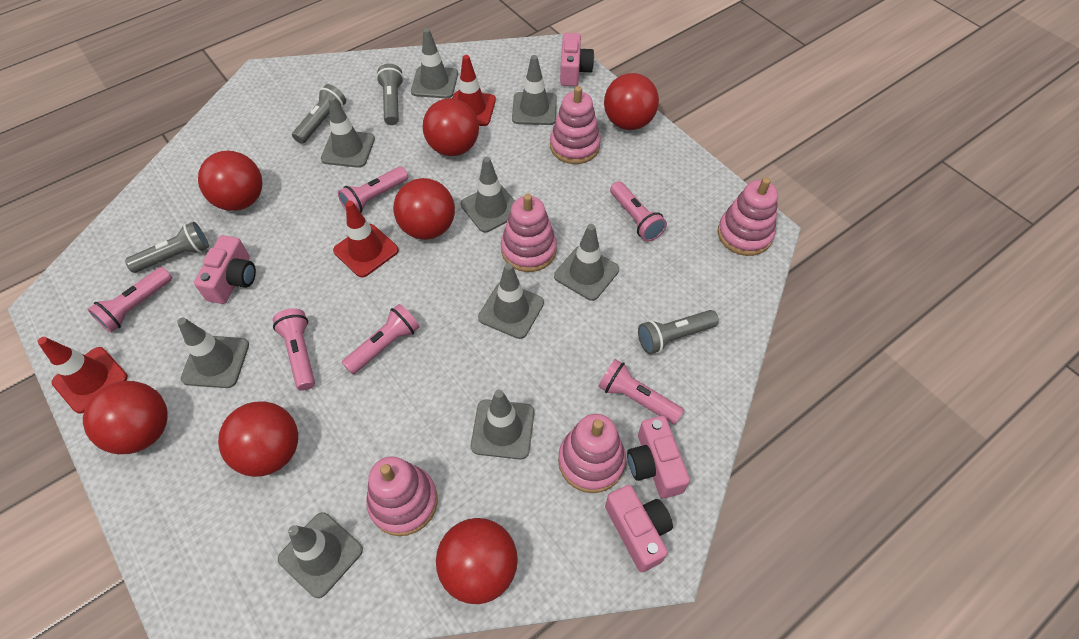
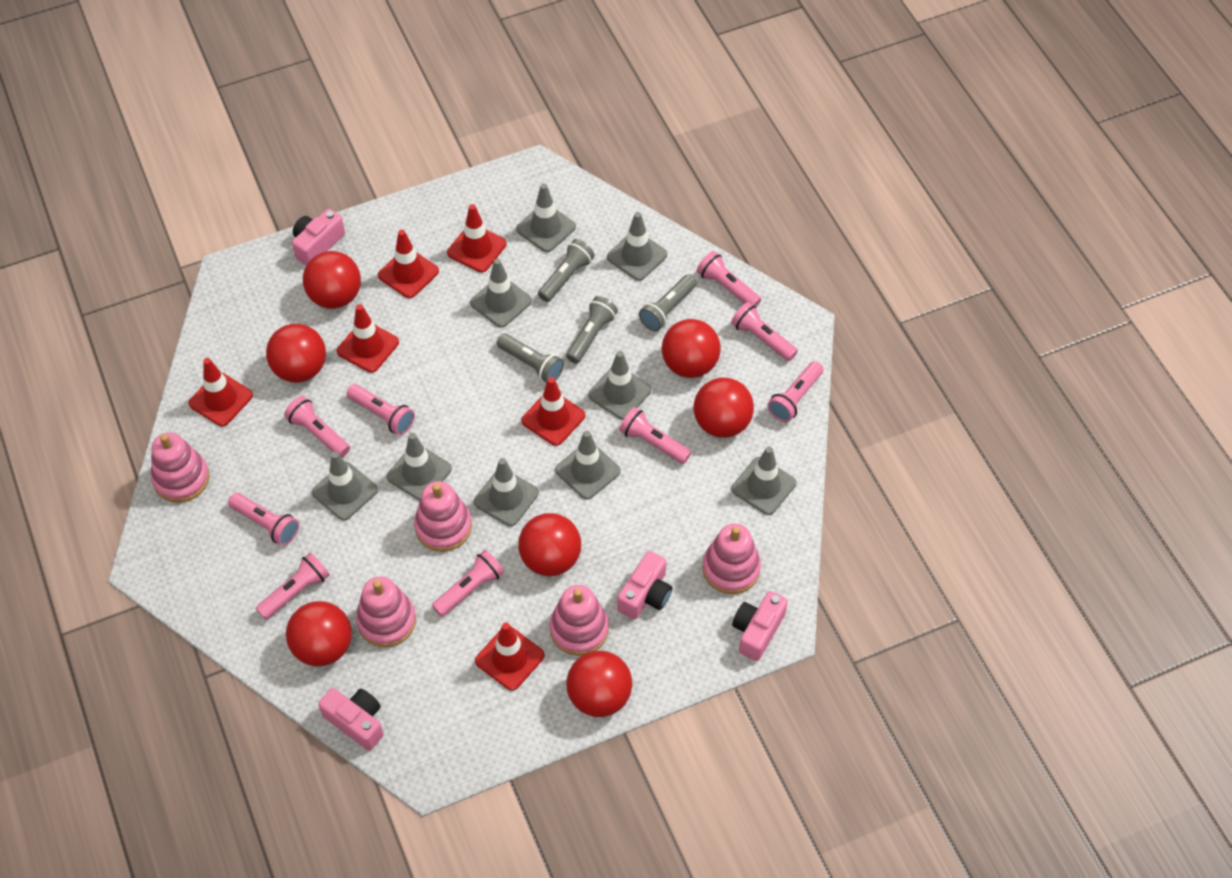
pink flashlight: 6 -> 9
red traffic cone: 3 -> 6

